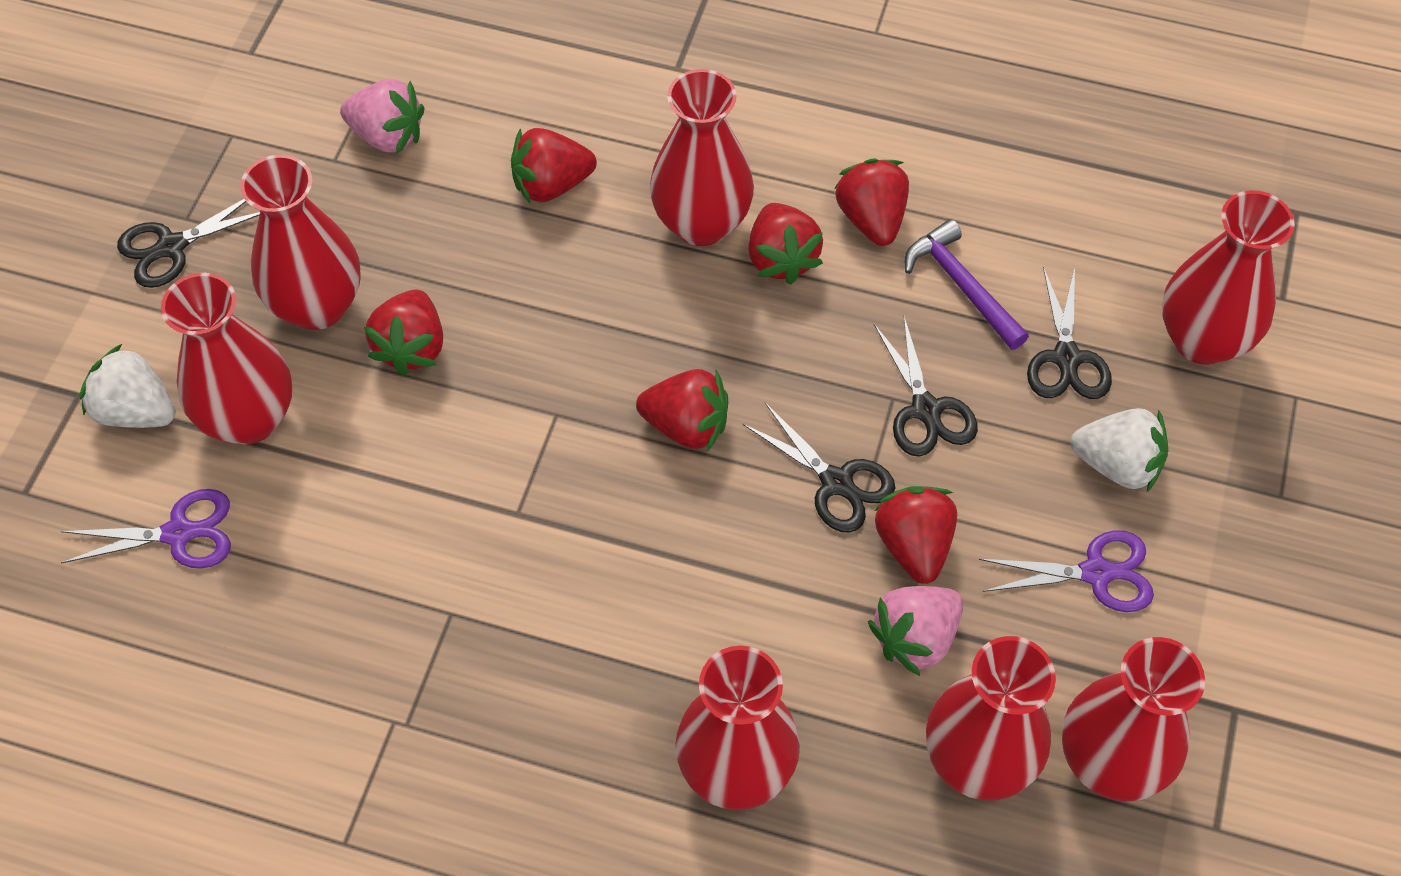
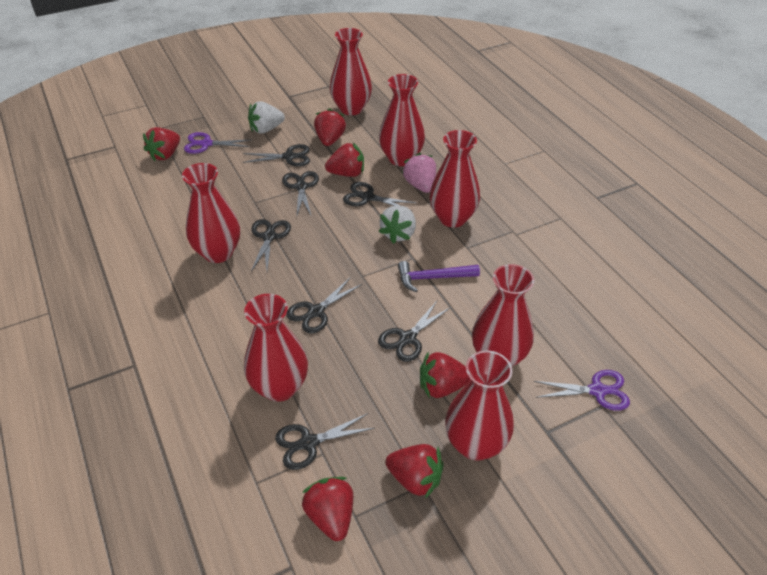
black scissors: 4 -> 7
pink strawberry: 2 -> 1

